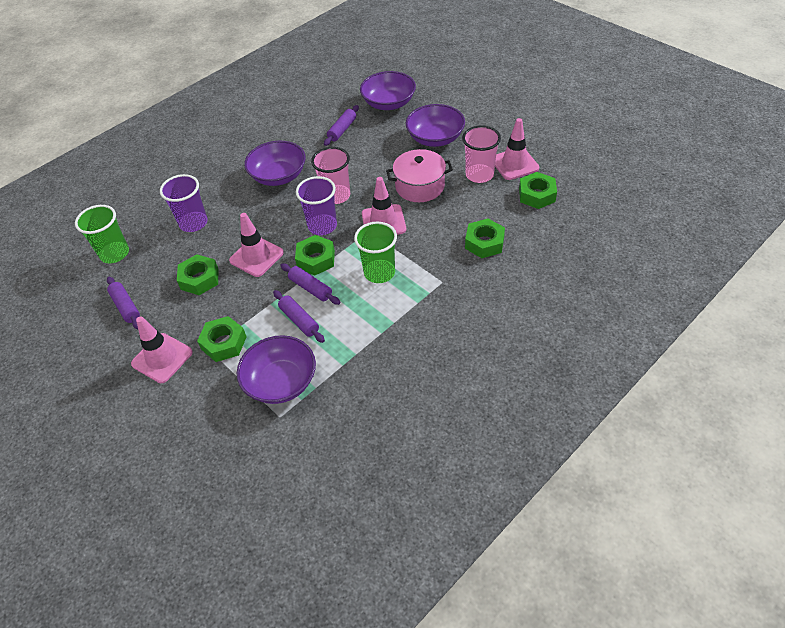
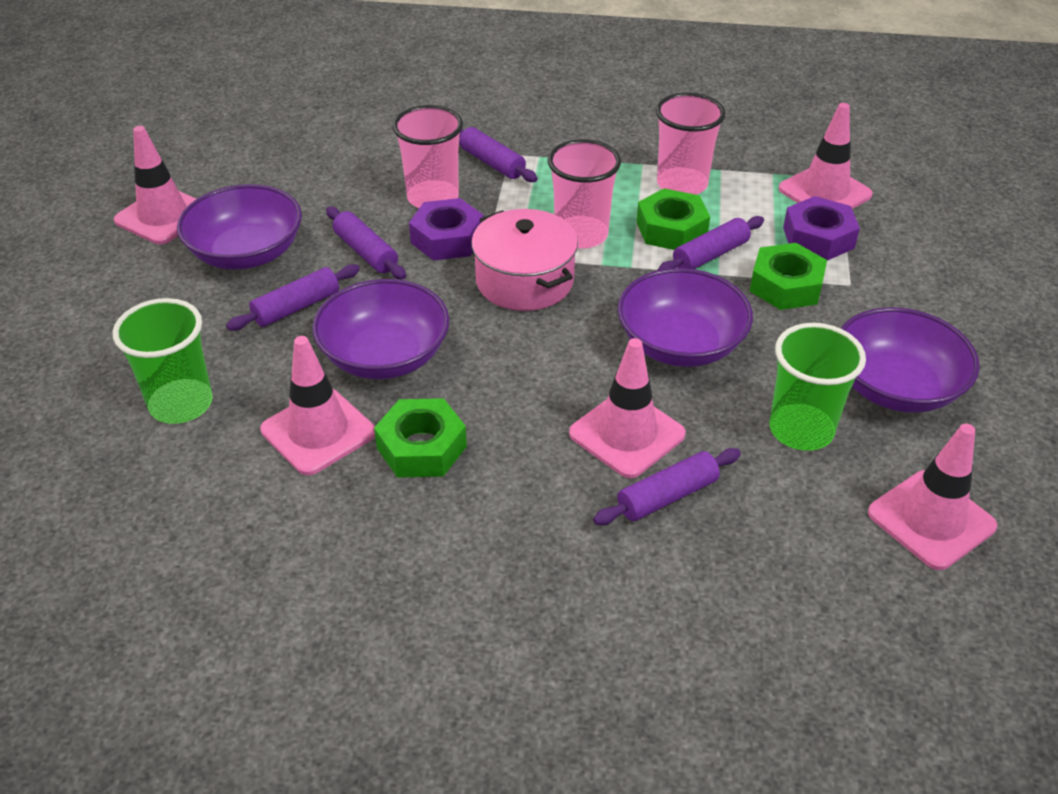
green nut: 5 -> 3
pink cup: 2 -> 3
pink traffic cone: 4 -> 5
purple cup: 2 -> 0
purple nut: 0 -> 2
purple rolling pin: 4 -> 5

